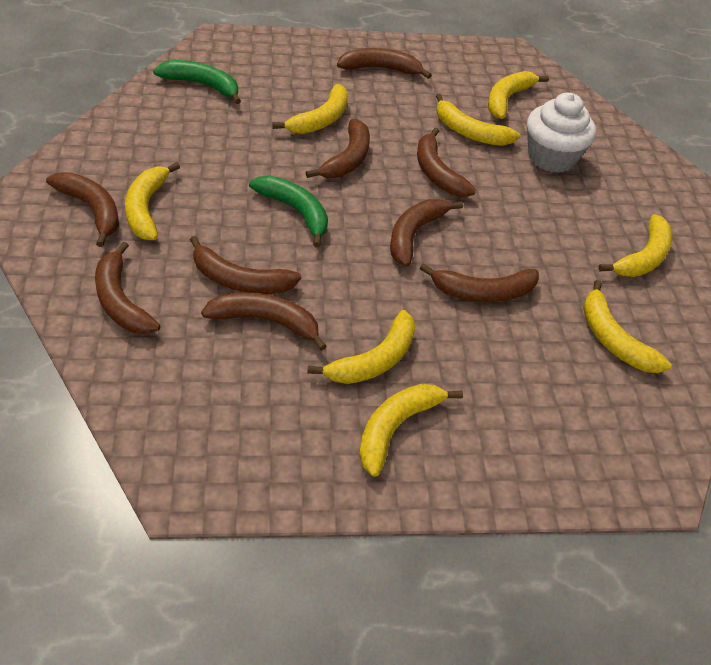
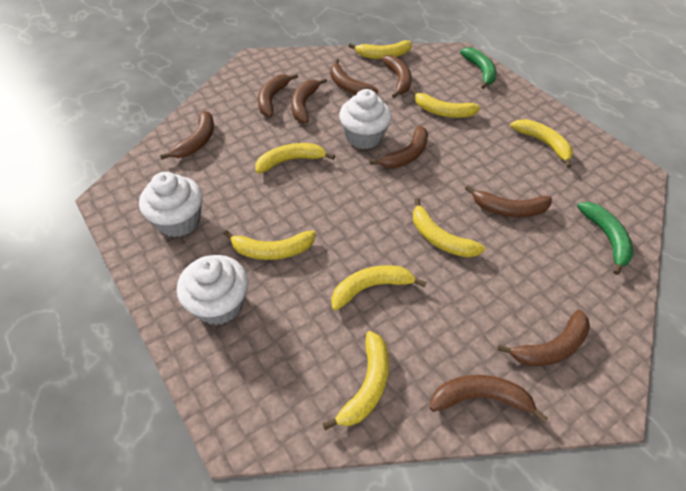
white cupcake: 1 -> 3

